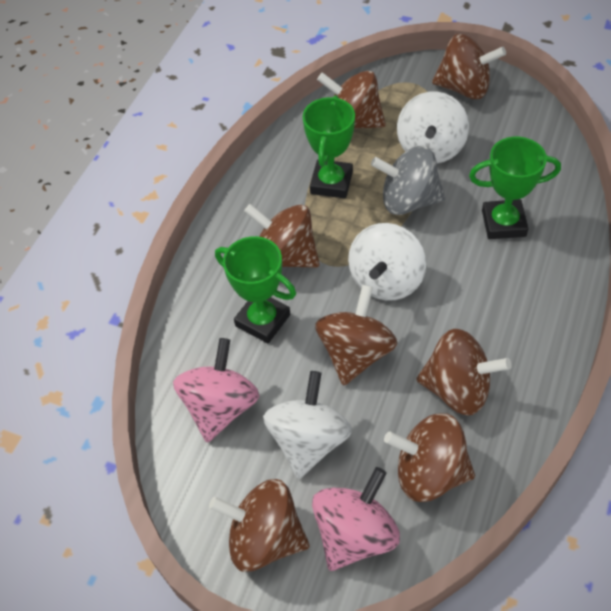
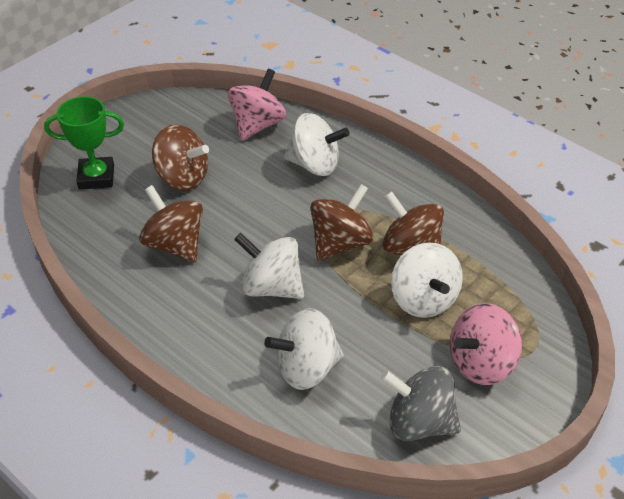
brown spinning top: 7 -> 4
green trophy: 3 -> 1
white spinning top: 3 -> 4

